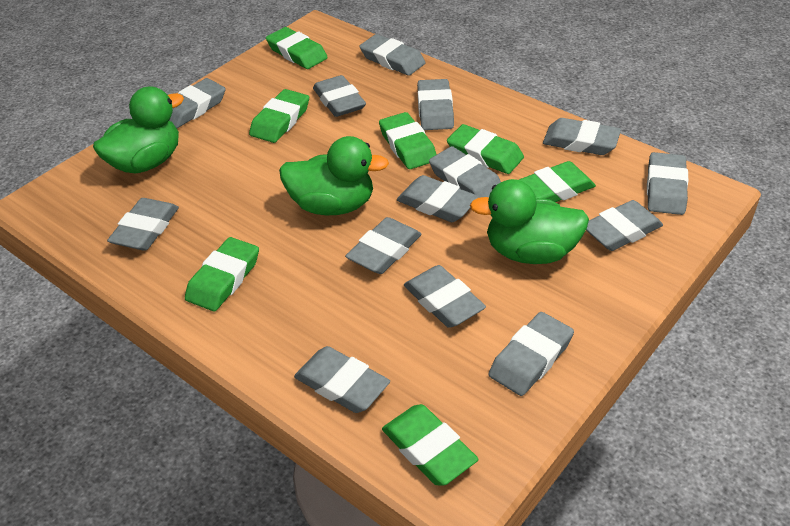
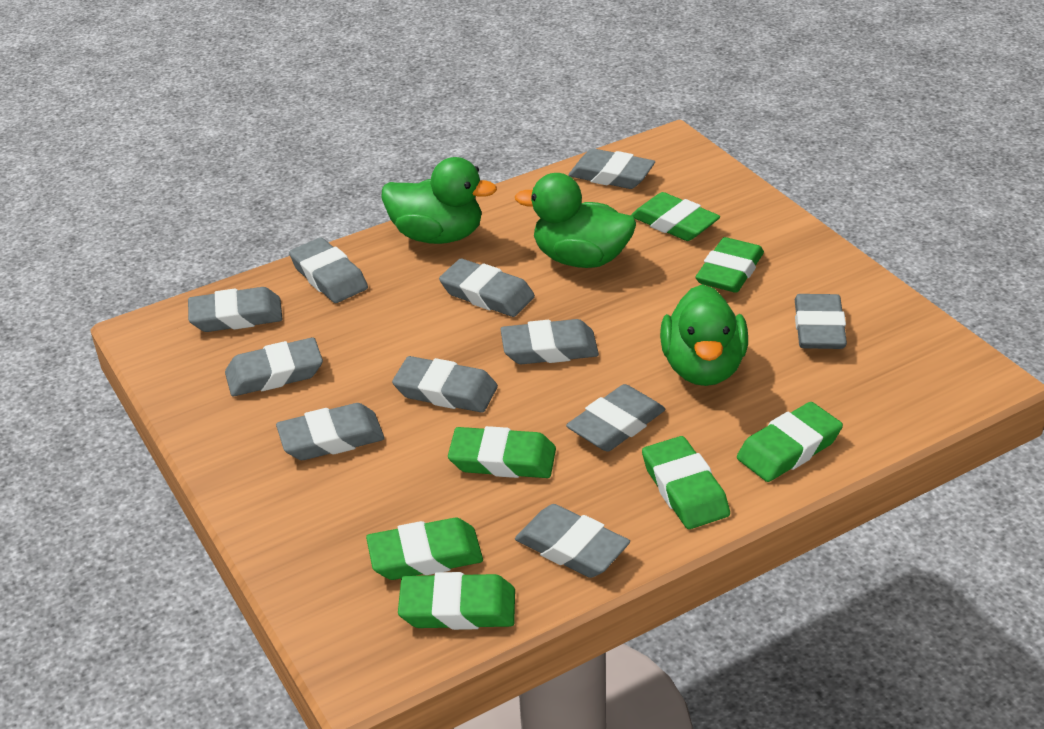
grey eraser: 14 -> 11

